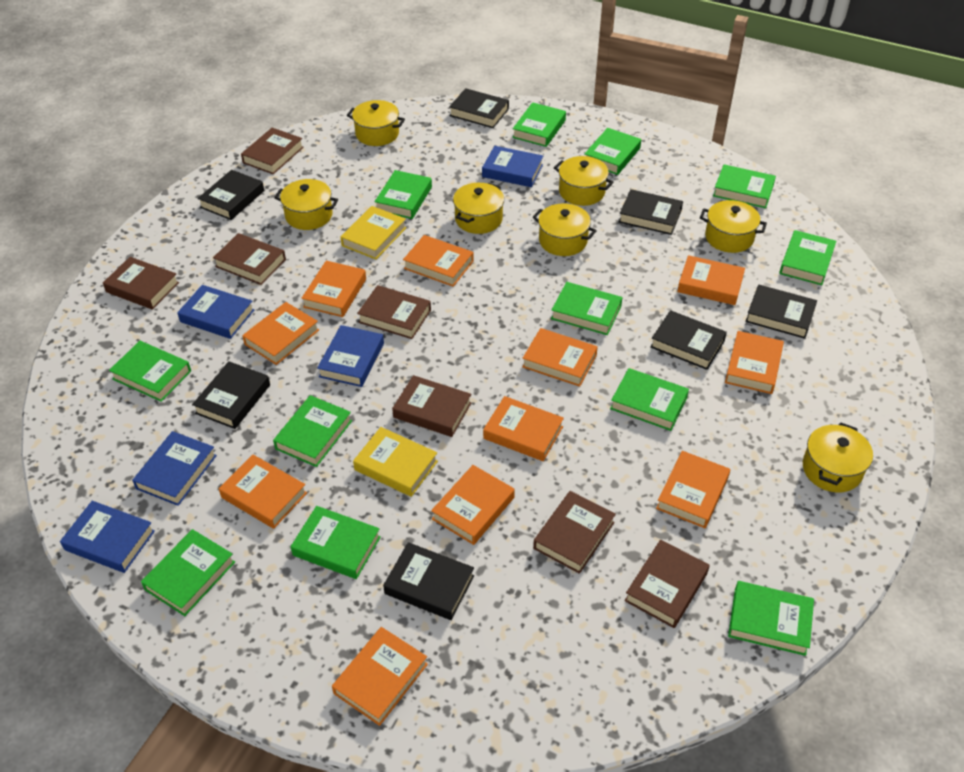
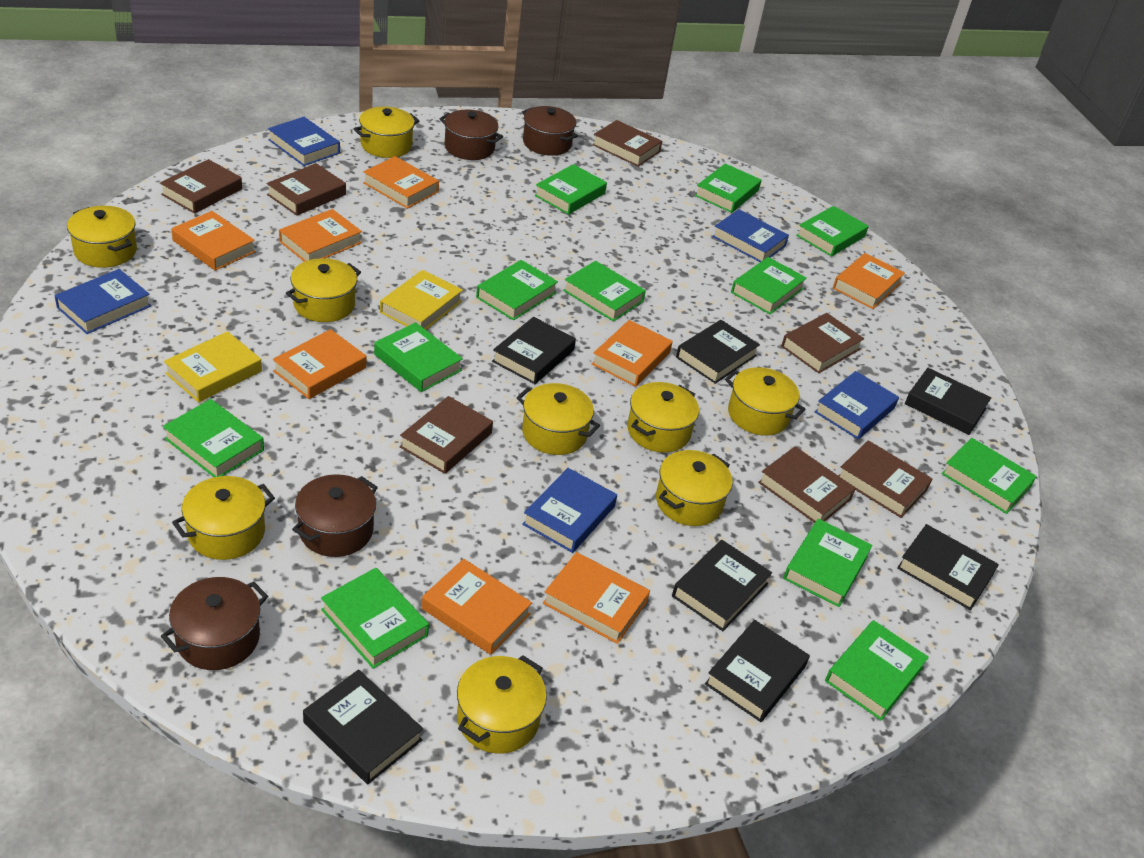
brown pot: 0 -> 4
orange book: 11 -> 8
yellow pot: 7 -> 9

